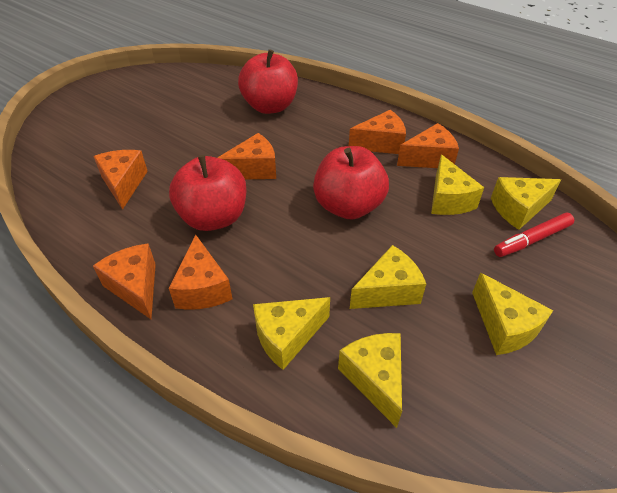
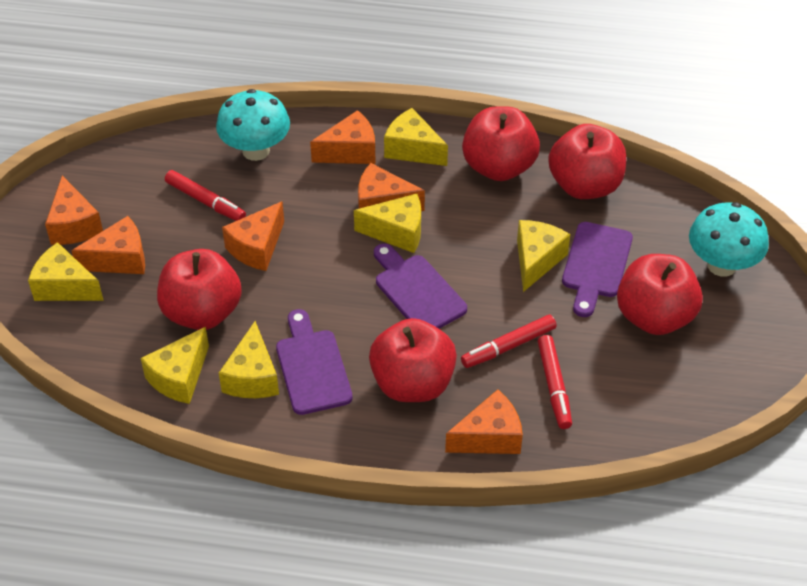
purple cutting board: 0 -> 3
red apple: 3 -> 5
red marker: 1 -> 3
turquoise mushroom: 0 -> 2

